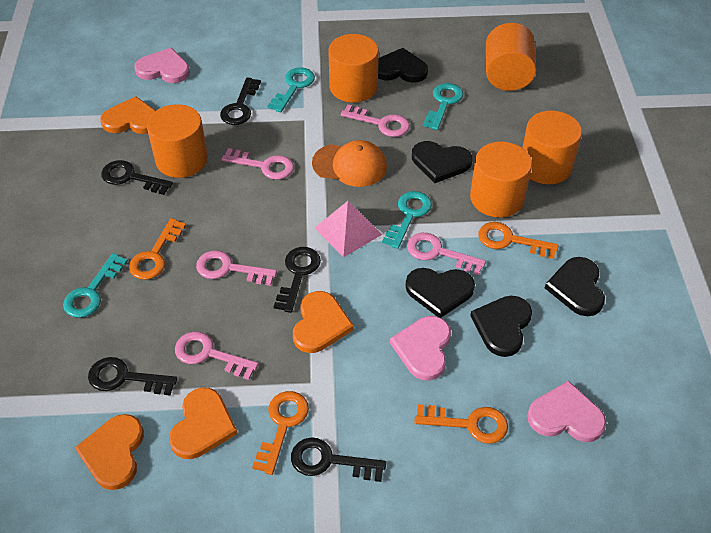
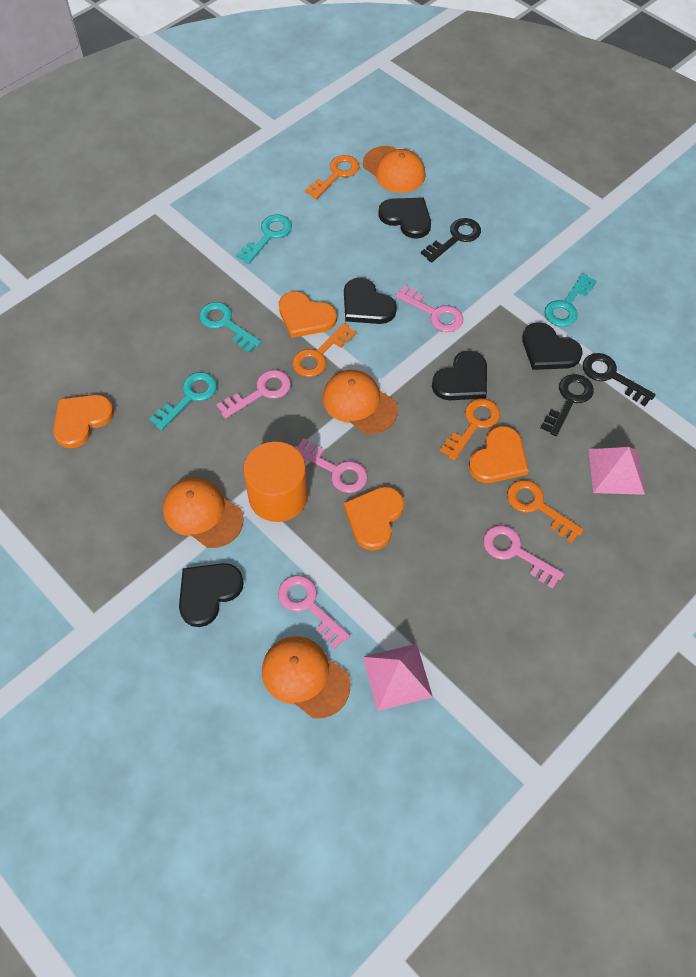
black key: 5 -> 3
orange cap: 1 -> 4
orange cylinder: 5 -> 1
pink heart: 3 -> 0
pink pyramid: 1 -> 2

